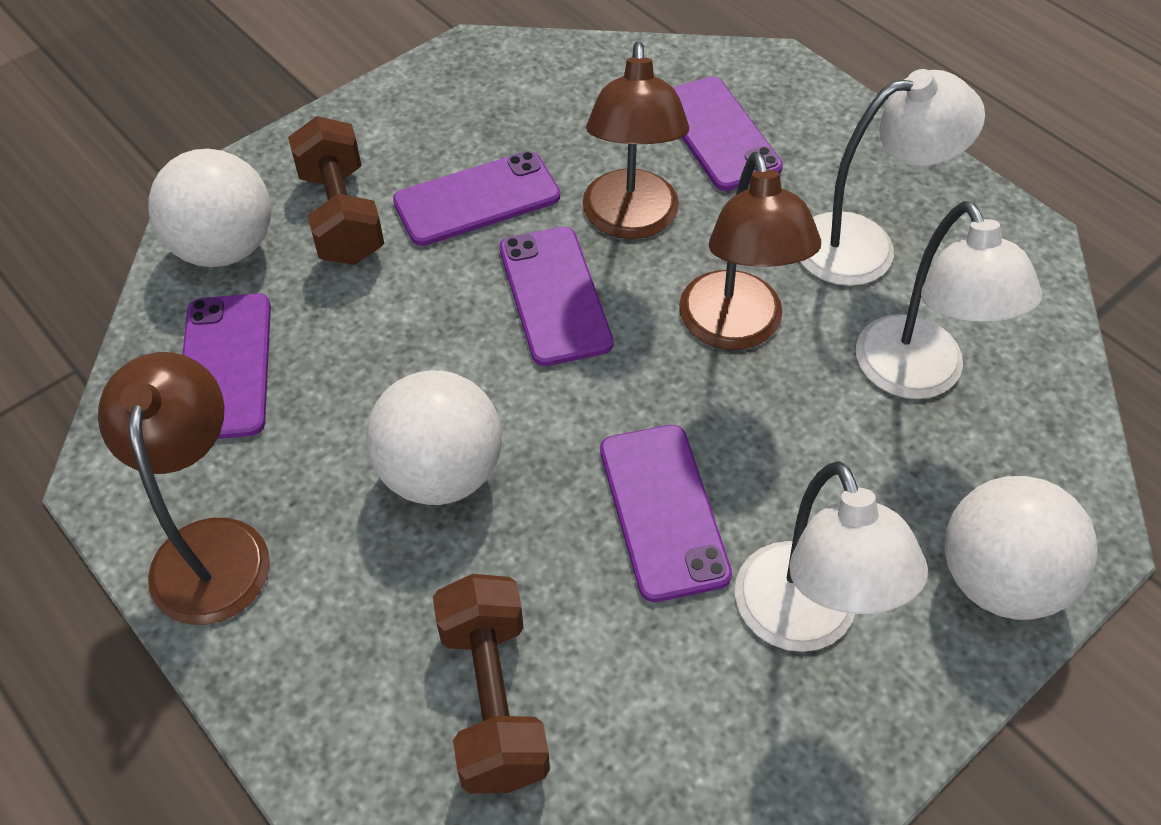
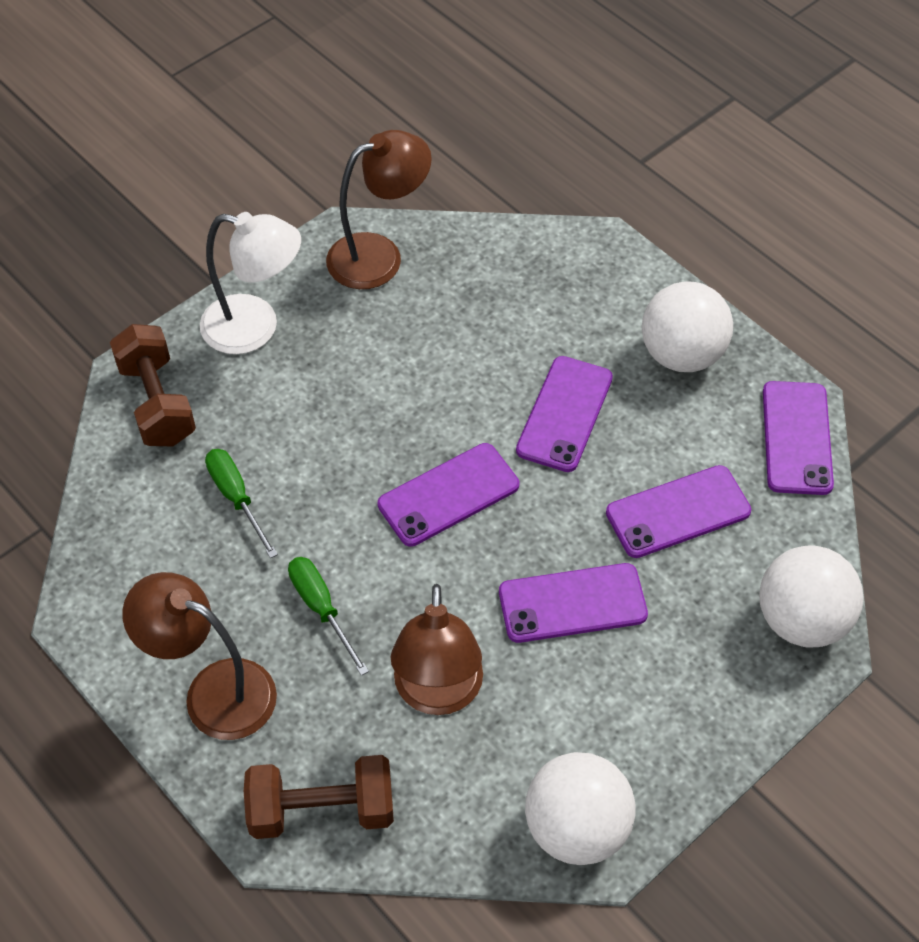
green screwdriver: 0 -> 2
white lamp: 3 -> 1

